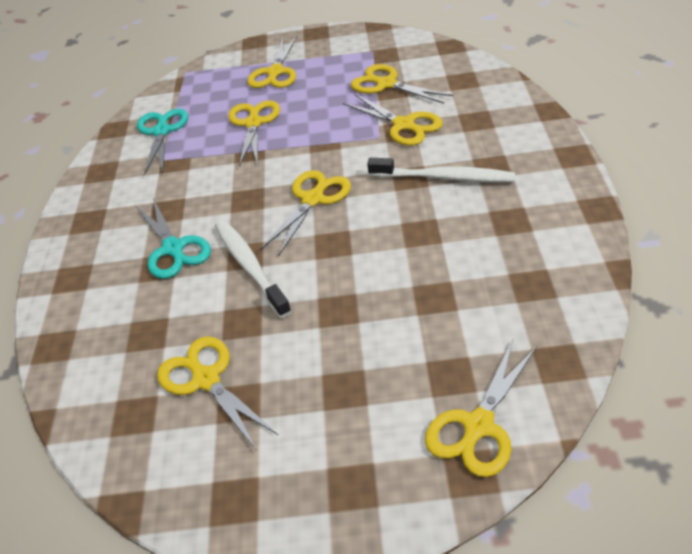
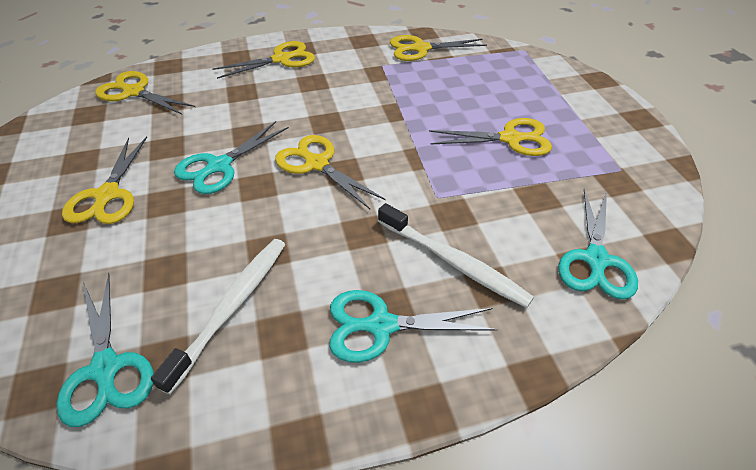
turquoise scissors: 2 -> 4
yellow scissors: 7 -> 6

